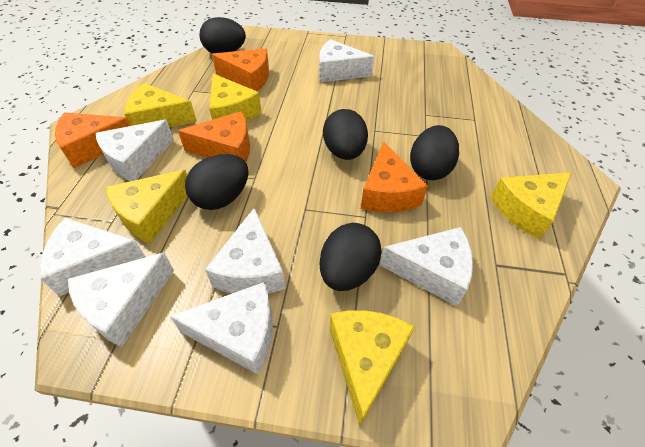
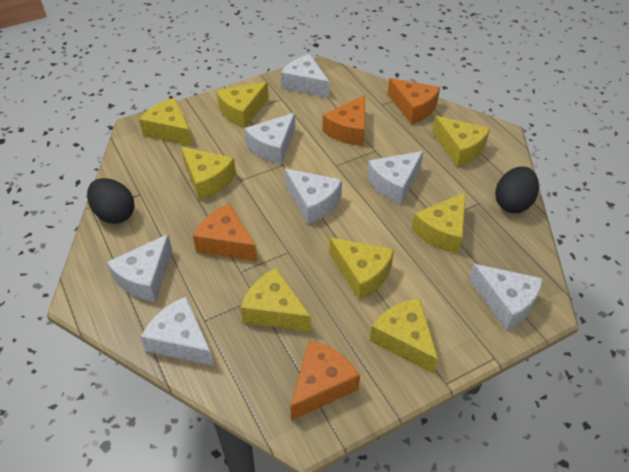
black egg: 5 -> 2
yellow cheese: 5 -> 8

